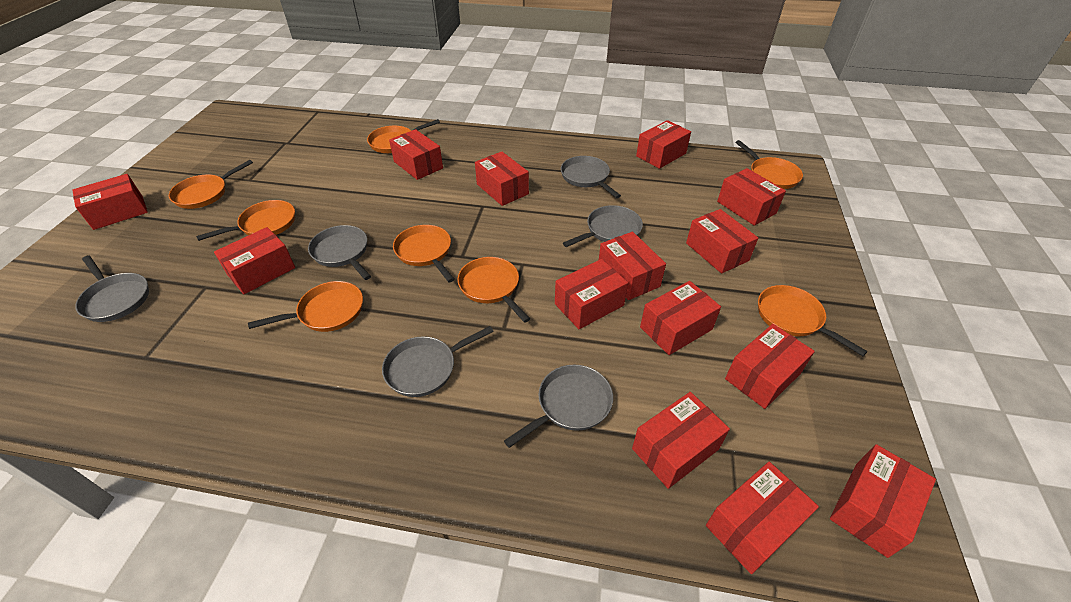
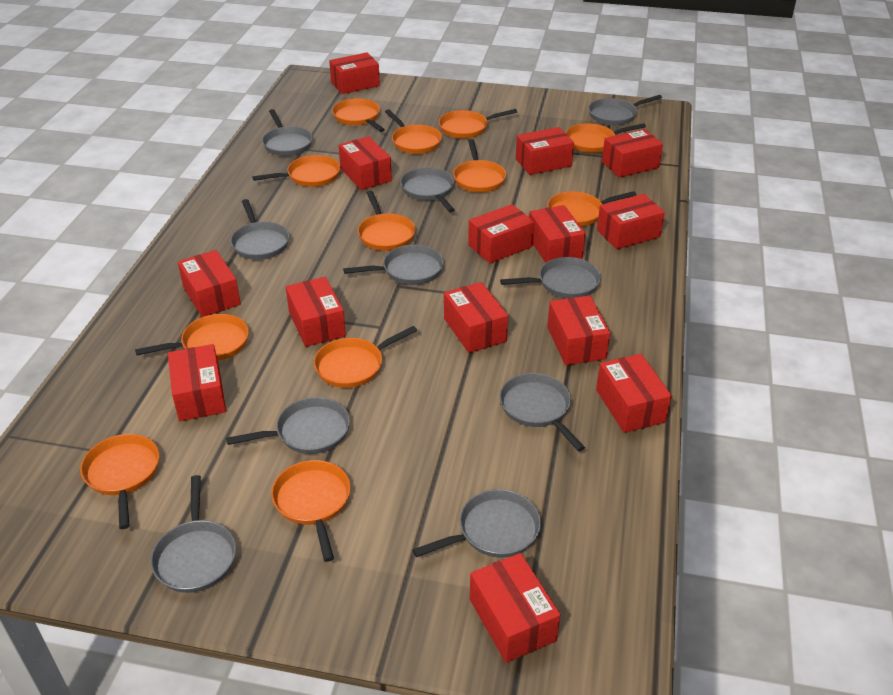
grey pan: 6 -> 10
orange pan: 8 -> 12

